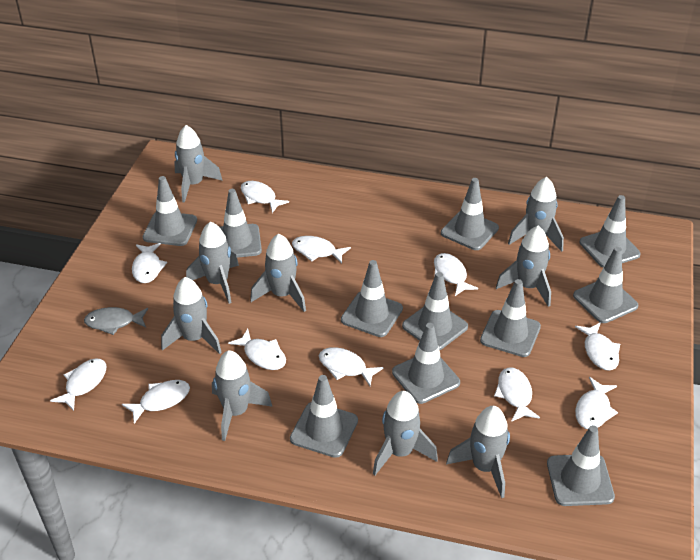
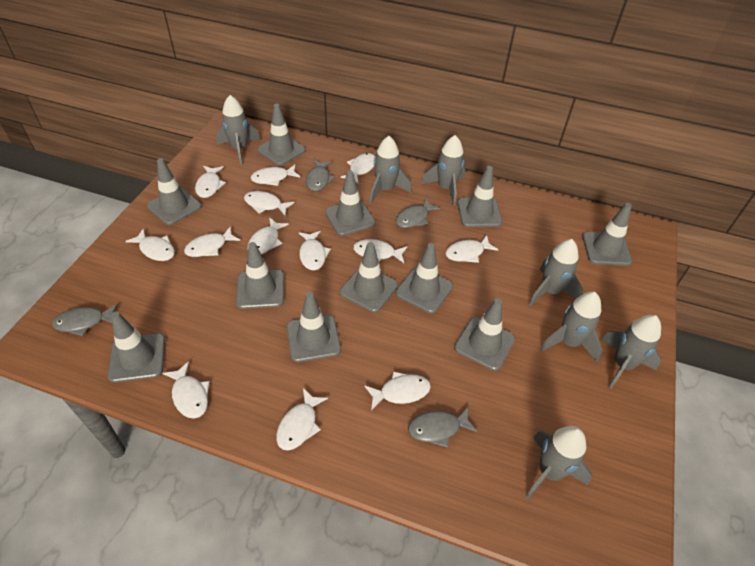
grey fish: 1 -> 4
grey rocket: 9 -> 7
white fish: 11 -> 13

